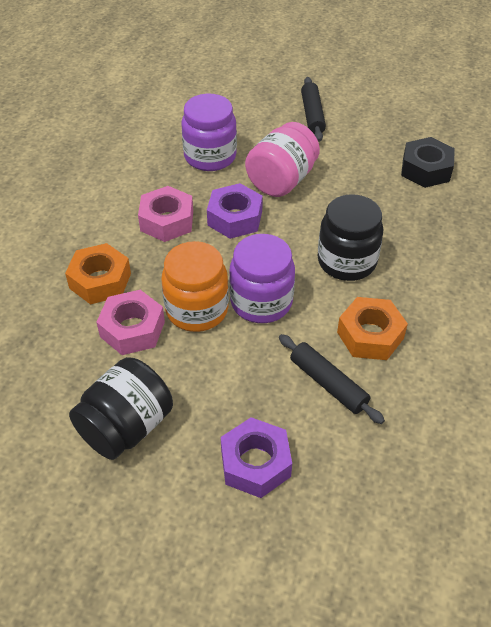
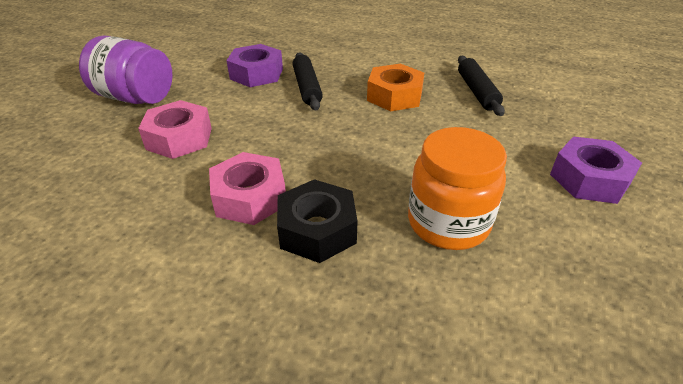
black jar: 2 -> 0
orange nut: 2 -> 1
pink jar: 1 -> 0
purple jar: 2 -> 1

